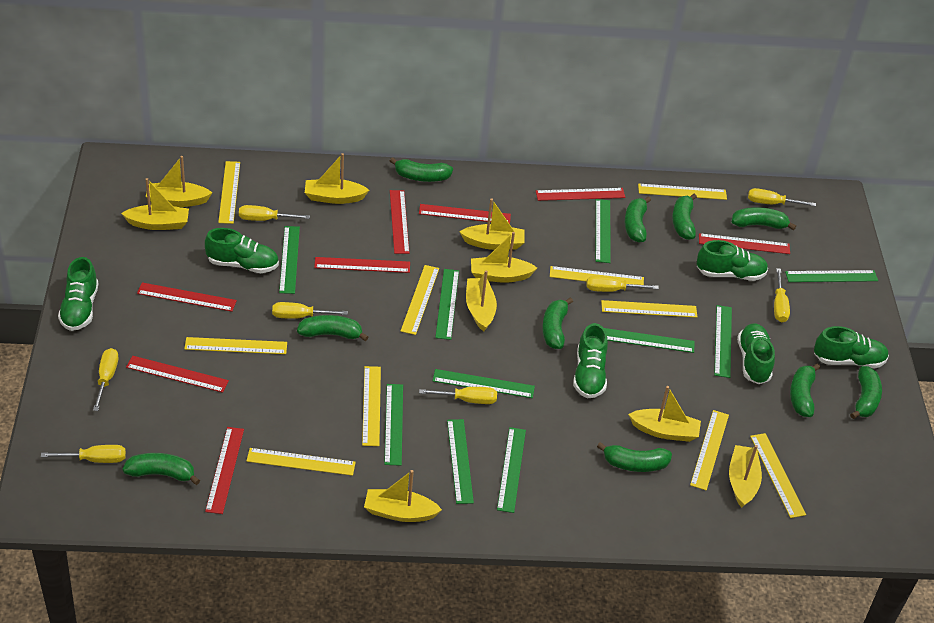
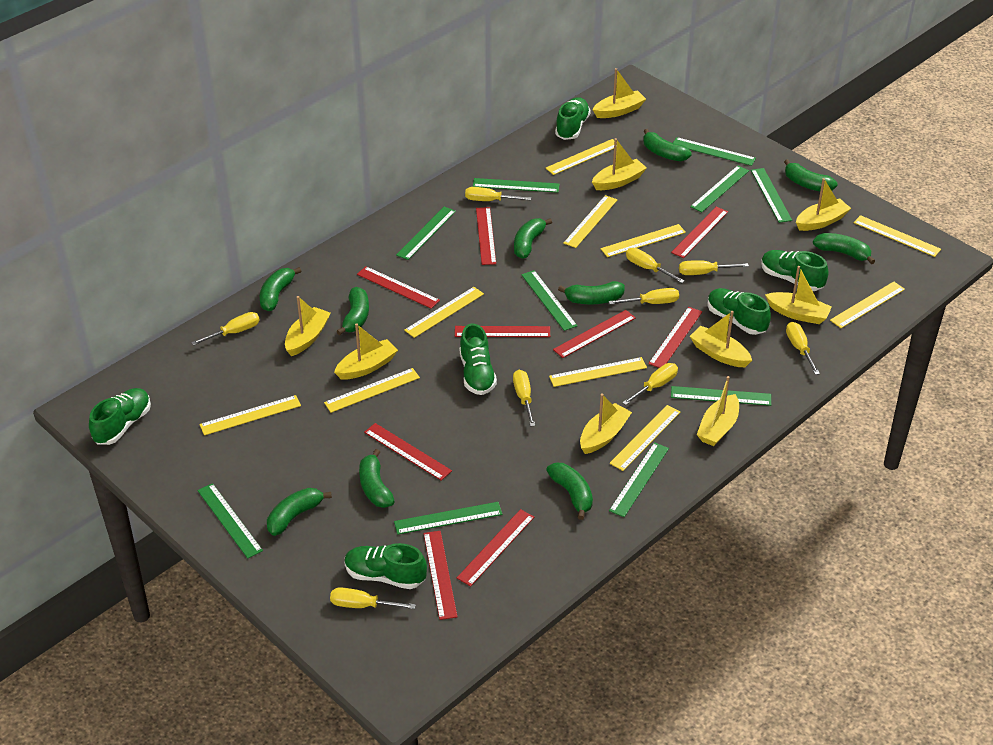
red ruler: 8 -> 9
yellow screwdriver: 8 -> 9

